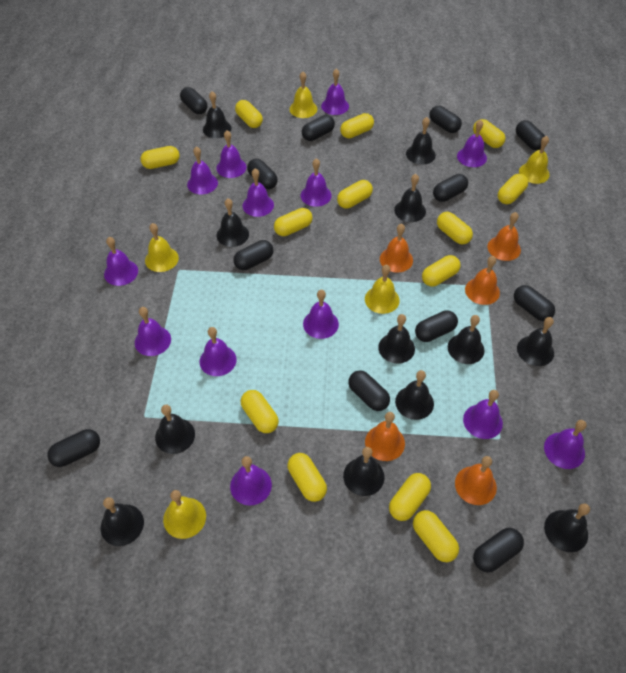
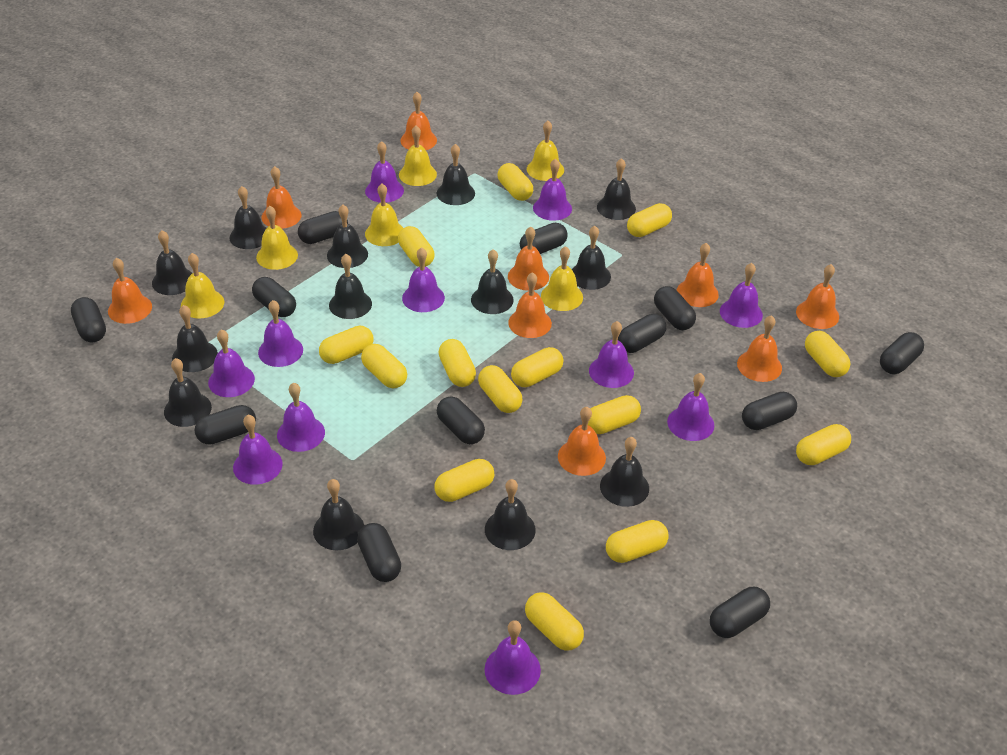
black bell: 12 -> 13
orange bell: 5 -> 9
purple bell: 13 -> 11
yellow bell: 5 -> 6
yellow capsule: 13 -> 14

